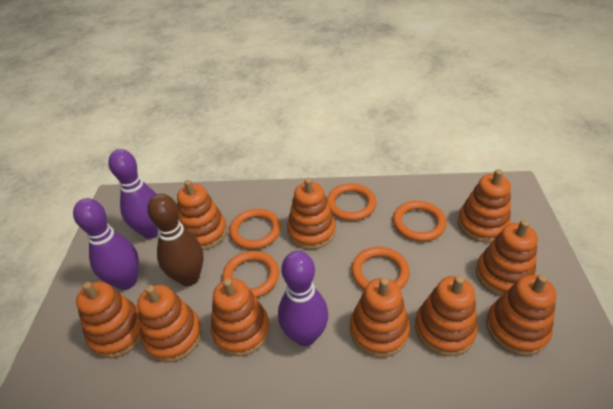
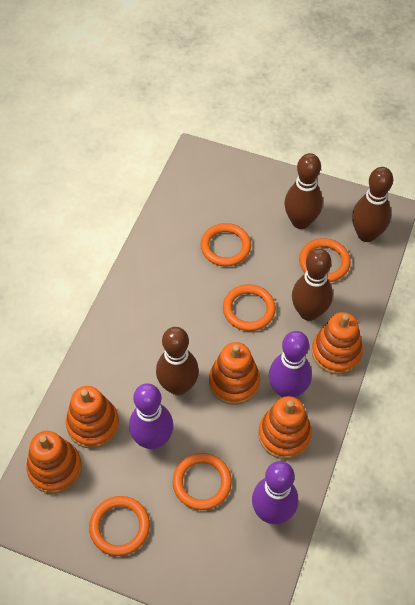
brown bowling pin: 1 -> 4
orange stacking toy: 10 -> 5

